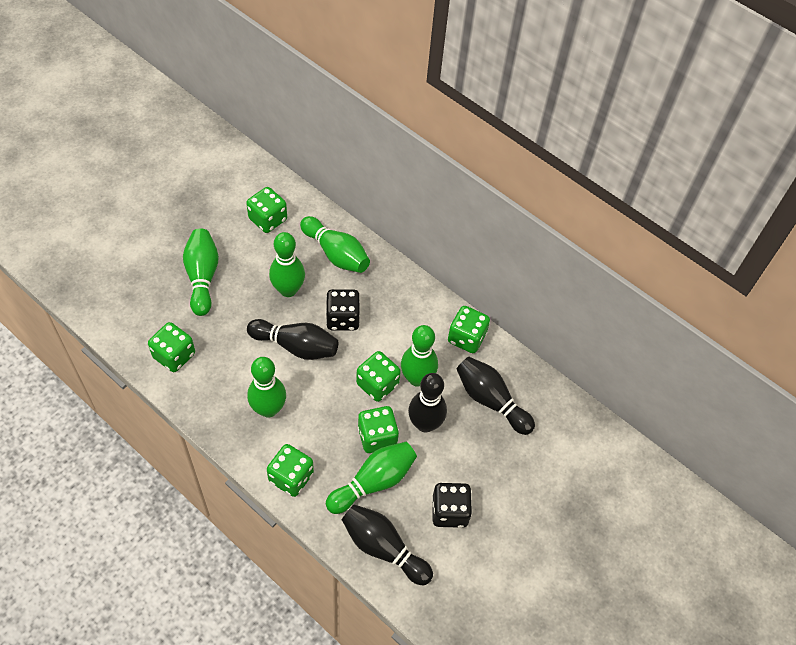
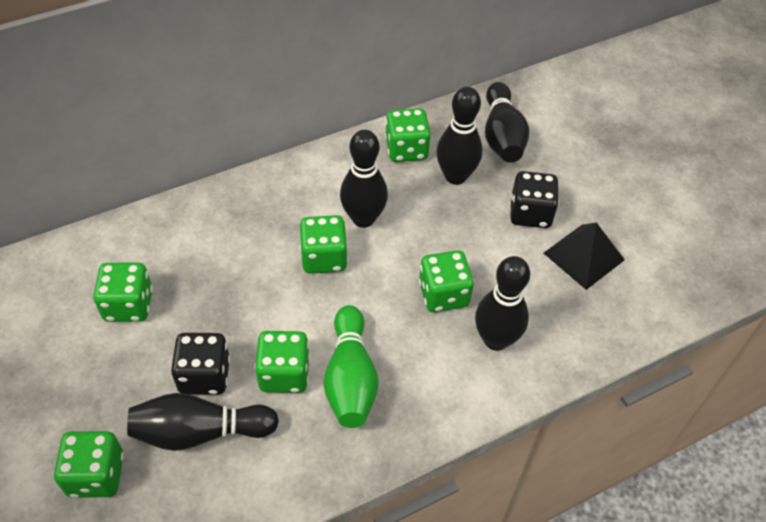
black bowling pin: 4 -> 5
black pyramid: 0 -> 1
green bowling pin: 6 -> 1

